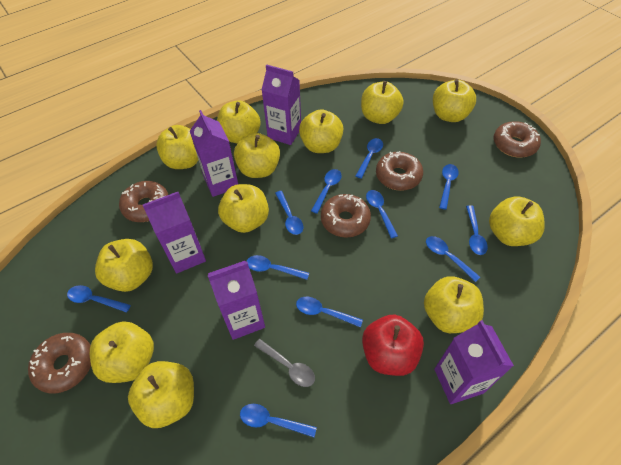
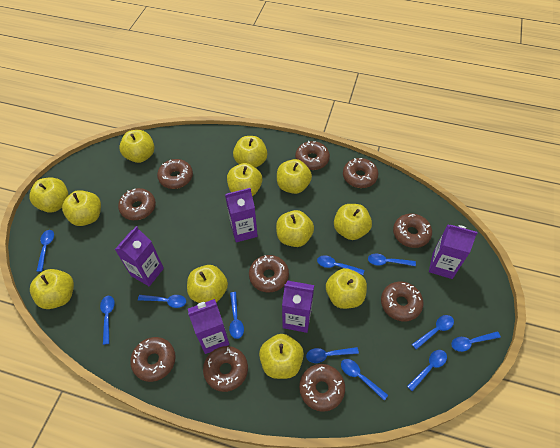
brown donut: 5 -> 10
grey spoon: 1 -> 0
red apple: 1 -> 0

